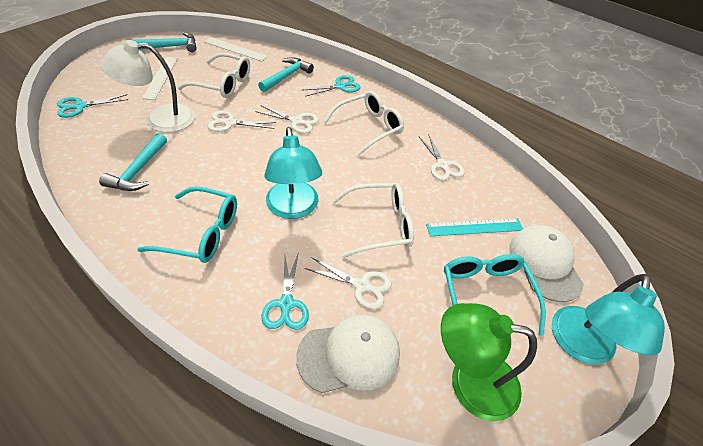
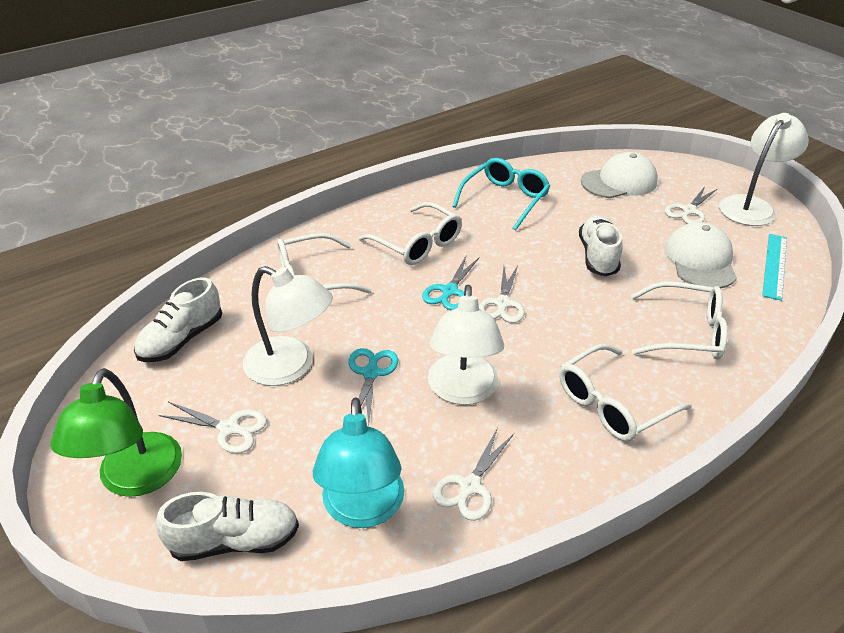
turquoise glasses: 2 -> 1
turquoise hammer: 3 -> 0
turquoise lamp: 2 -> 1
turquoise scissors: 3 -> 2
white glasses: 3 -> 4
white lamp: 1 -> 3
white ruler: 2 -> 0
white shoe: 0 -> 3

